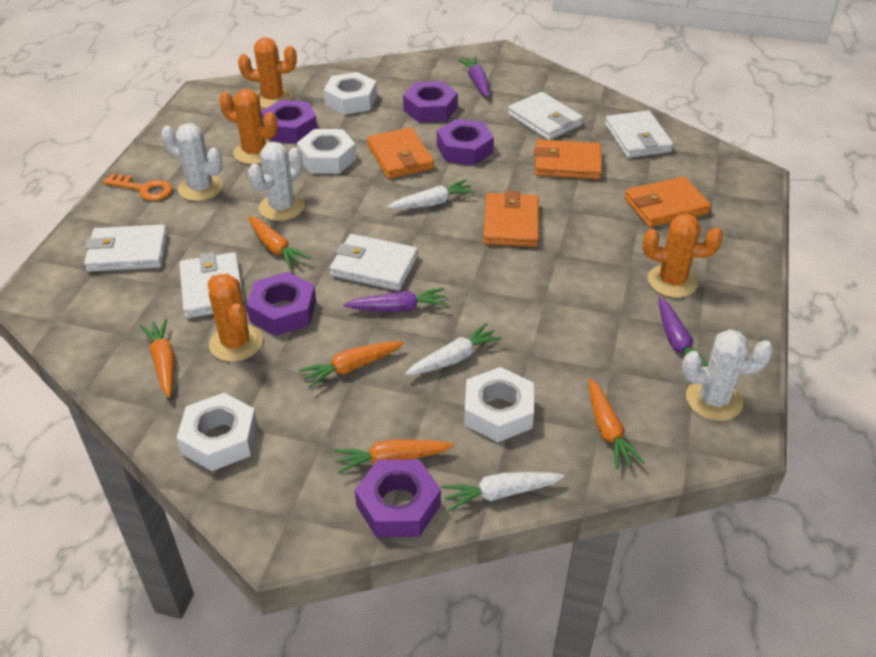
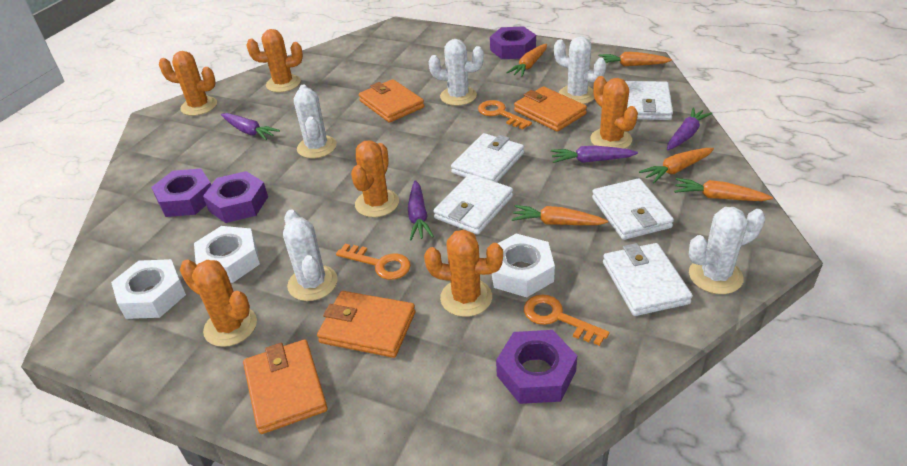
orange cactus: 4 -> 6
orange key: 1 -> 3
purple carrot: 3 -> 4
purple nut: 5 -> 4
white cactus: 3 -> 5
white carrot: 3 -> 0
white nut: 4 -> 3

